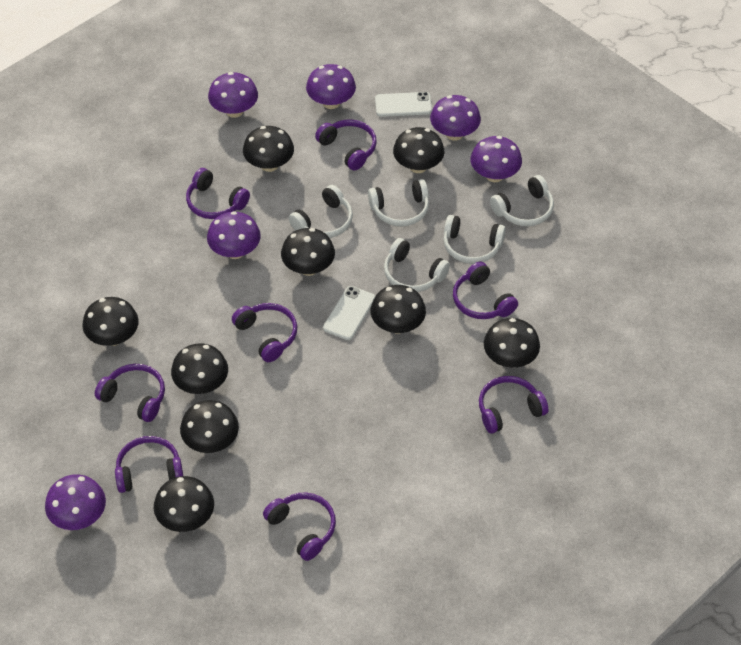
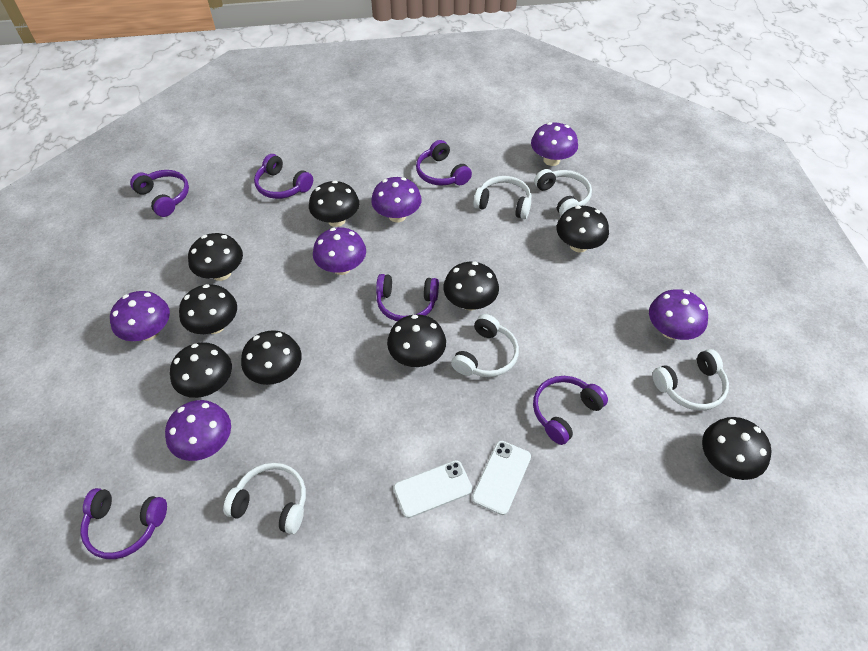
purple headphones: 8 -> 6

